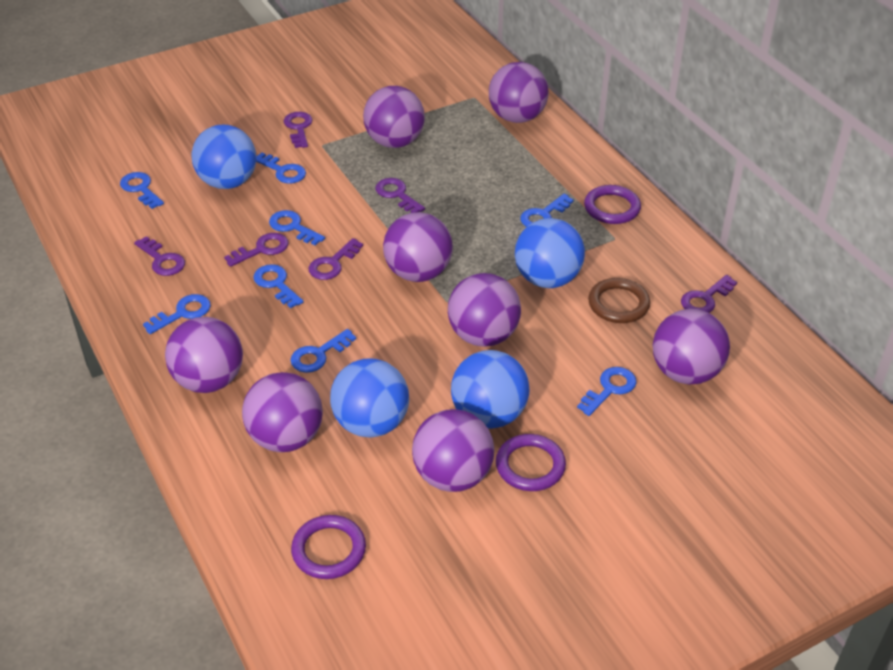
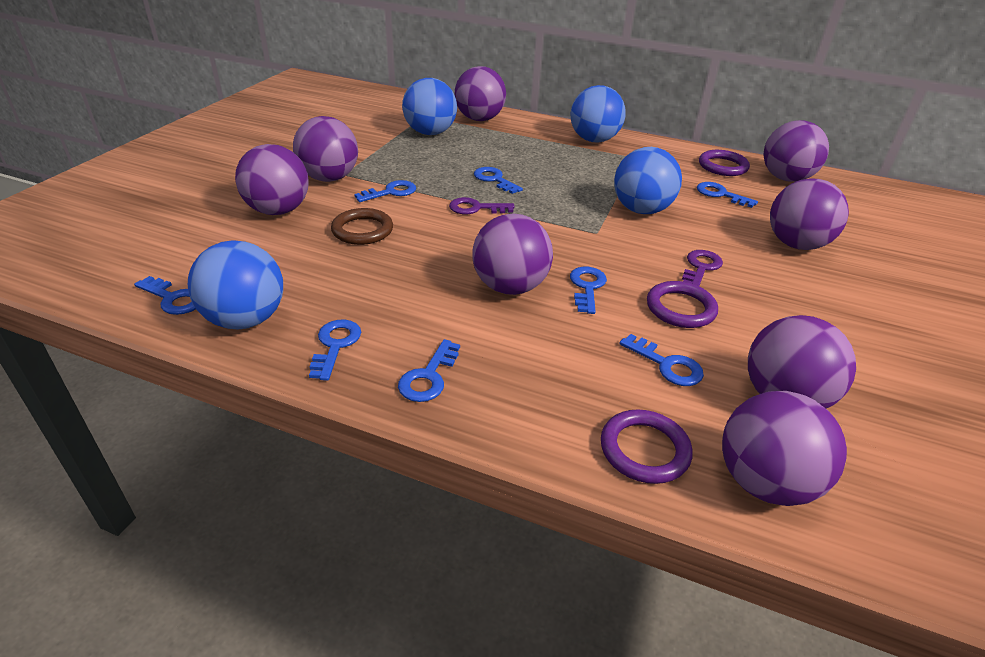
purple key: 6 -> 2

